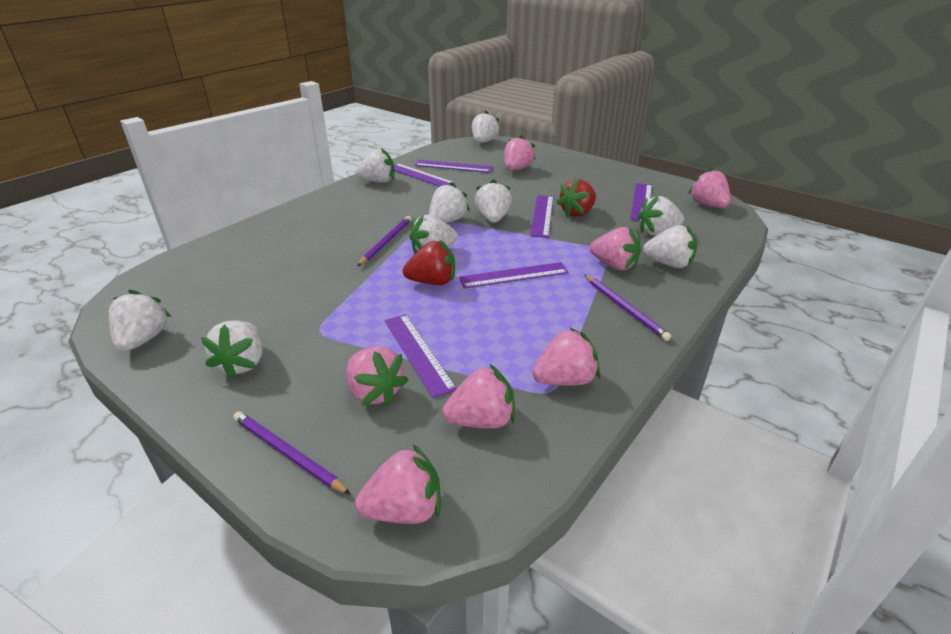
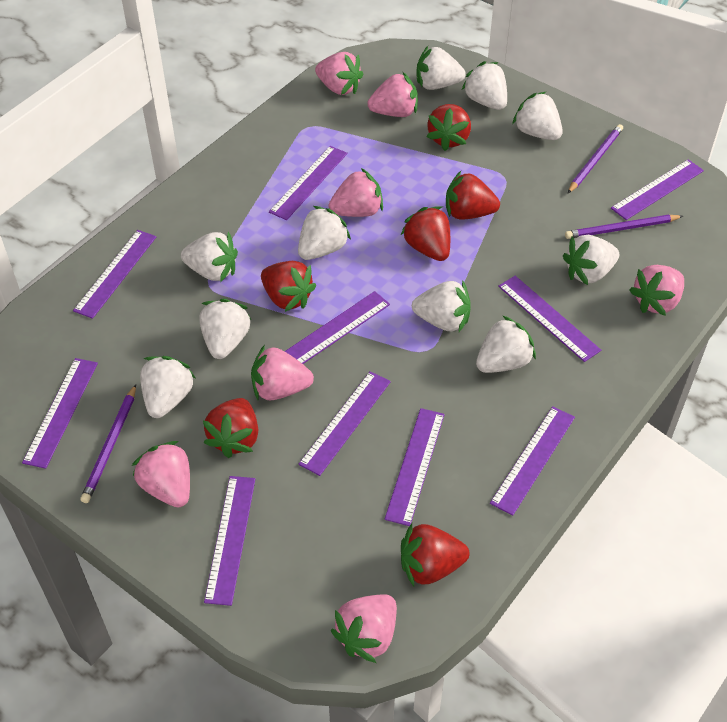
purple ruler: 6 -> 10
red strawberry: 2 -> 6
white strawberry: 9 -> 10

